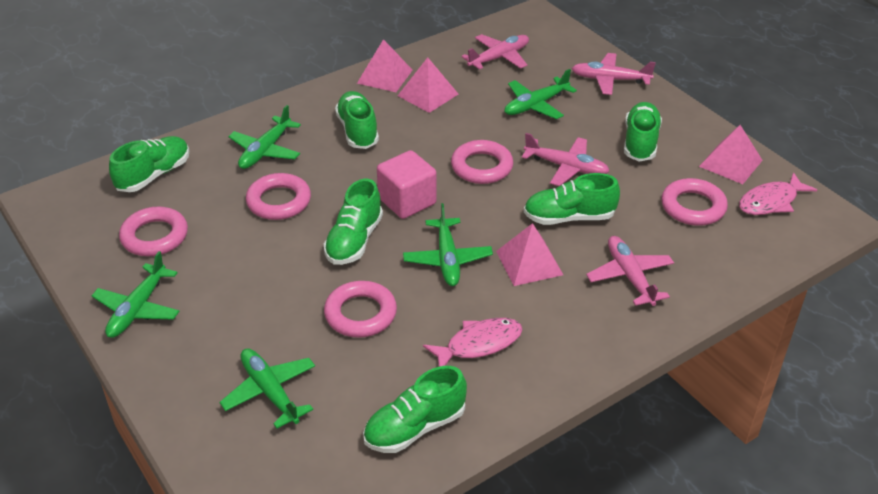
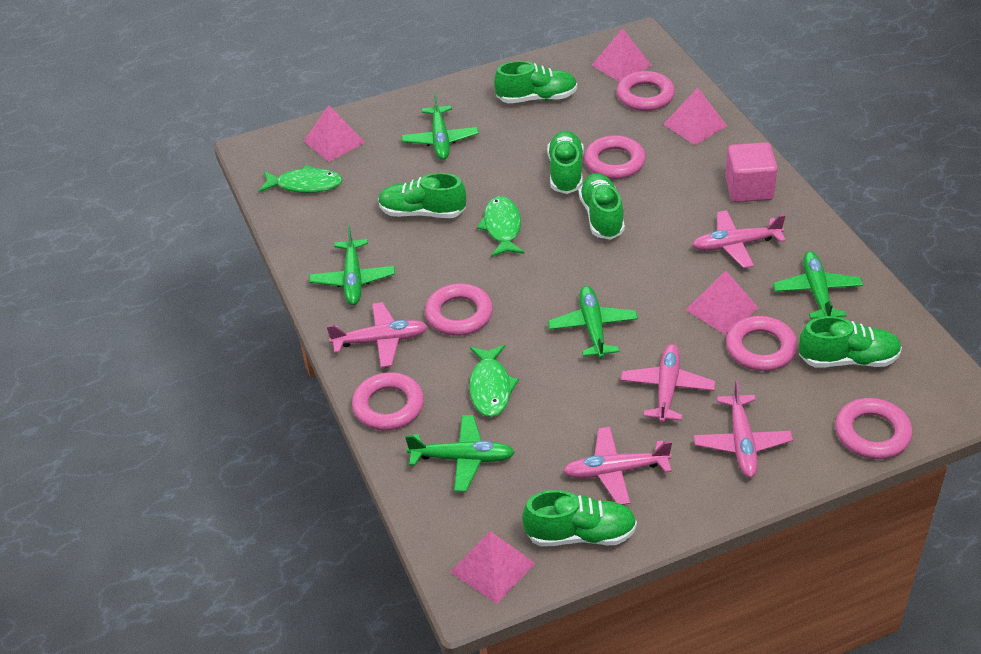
green fish: 0 -> 3
pink fish: 2 -> 0
pink plane: 4 -> 5
pink pyramid: 4 -> 5
pink ring: 5 -> 6

